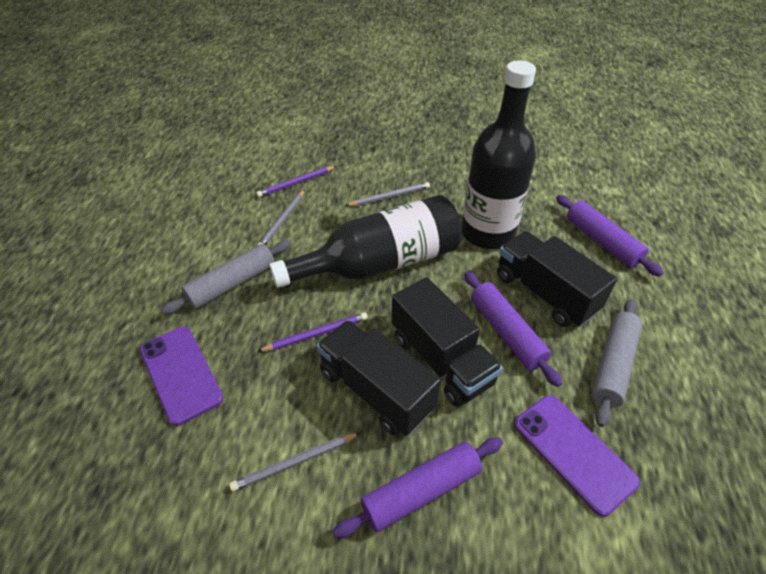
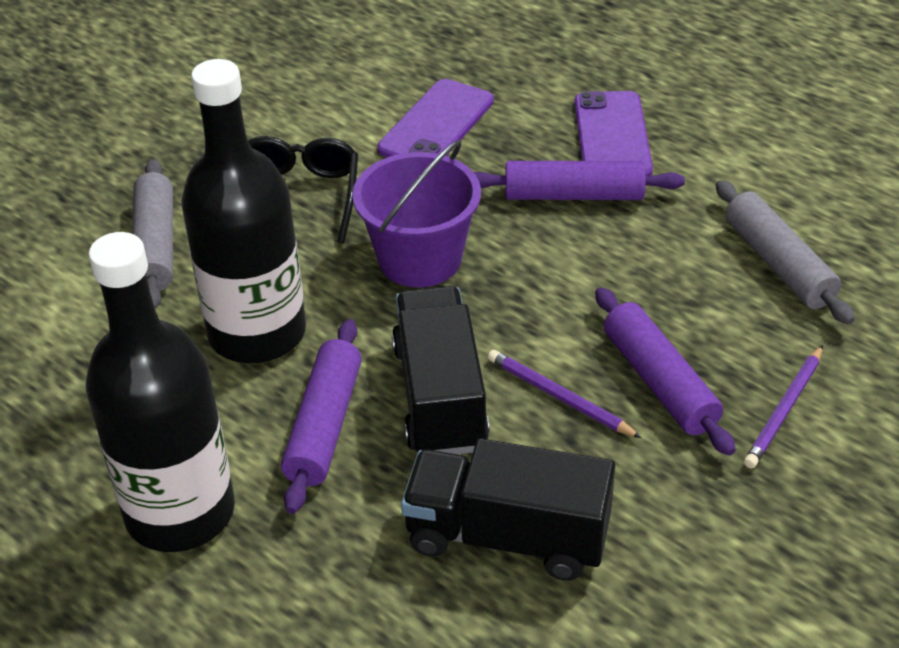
black glasses: 0 -> 1
black truck: 3 -> 2
grey pencil: 3 -> 0
purple bucket: 0 -> 1

